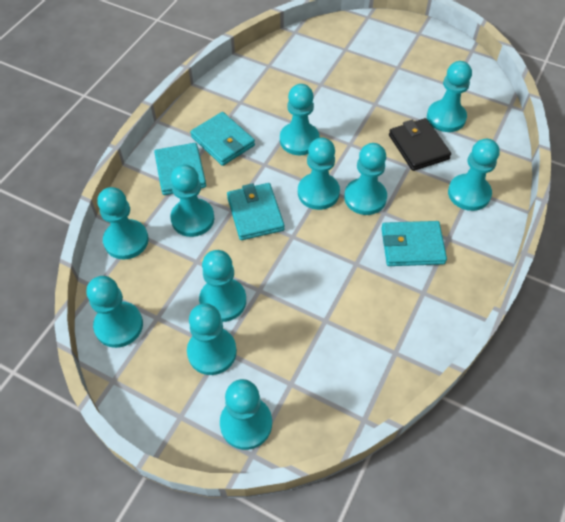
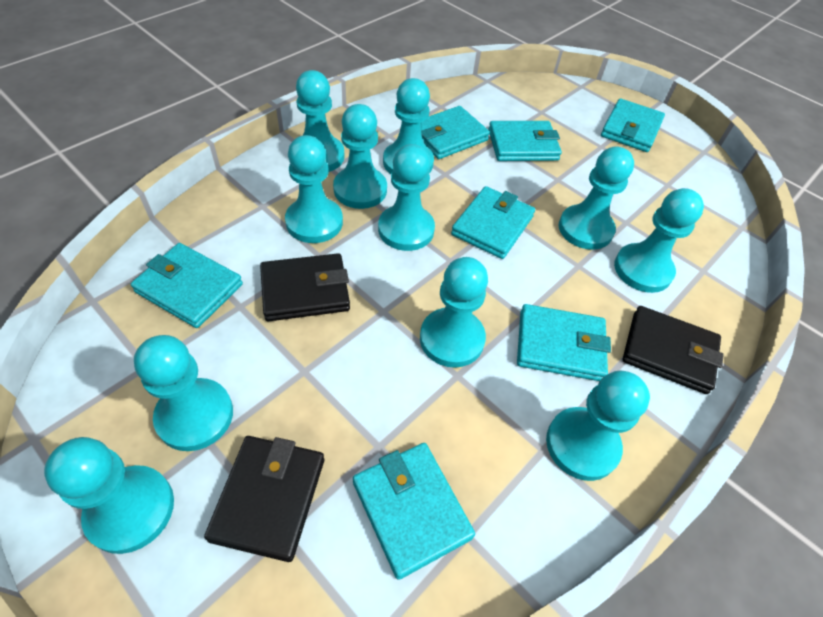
black wallet: 1 -> 3
turquoise wallet: 4 -> 7

